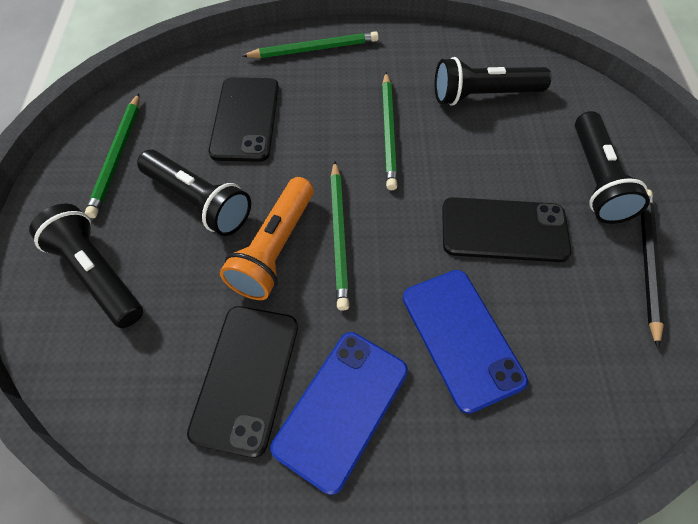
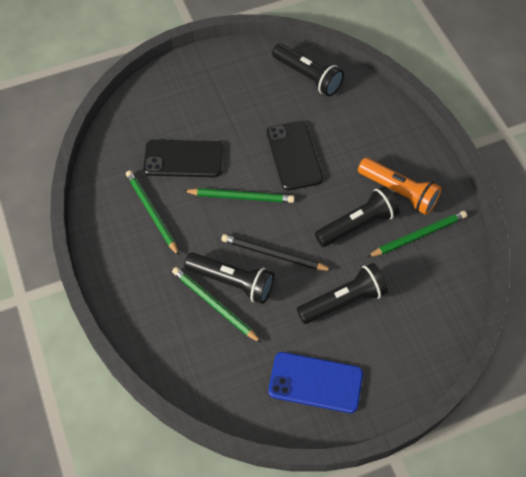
black phone: 3 -> 2
blue phone: 2 -> 1

